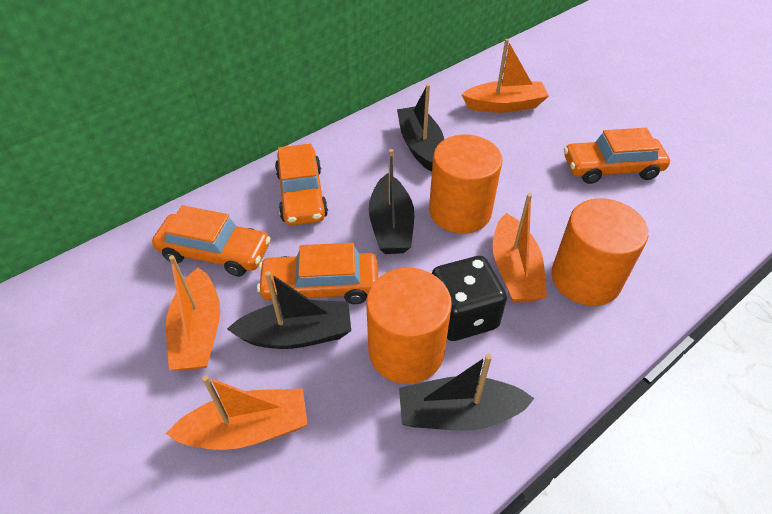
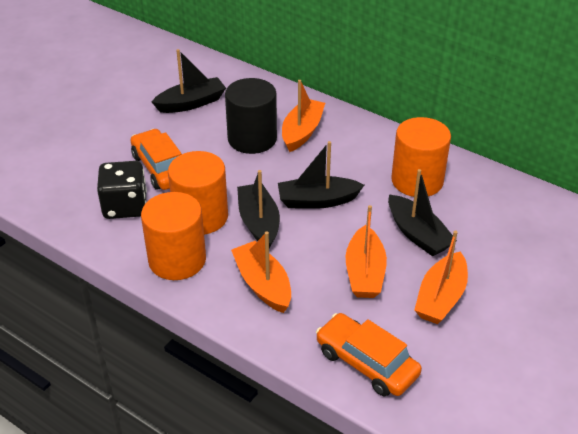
black cylinder: 0 -> 1
orange car: 4 -> 2

